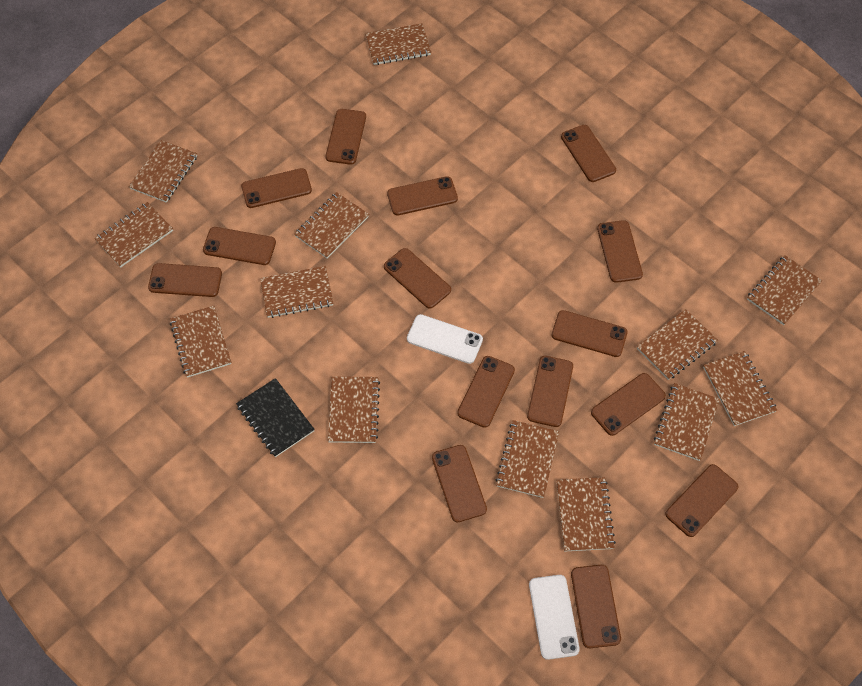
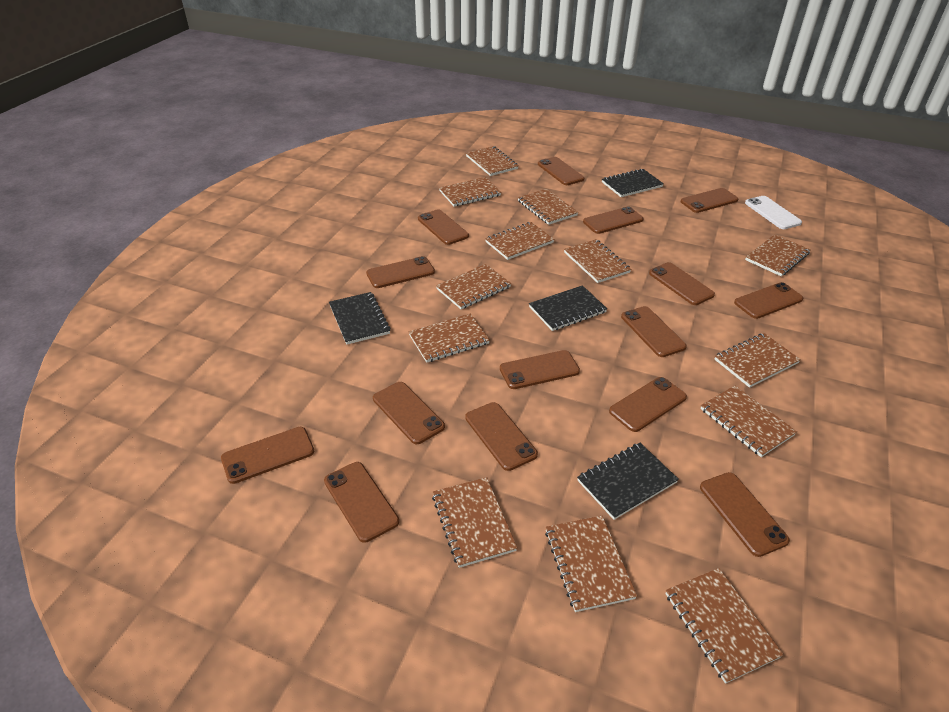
black notebook: 1 -> 4
white phone: 2 -> 1

